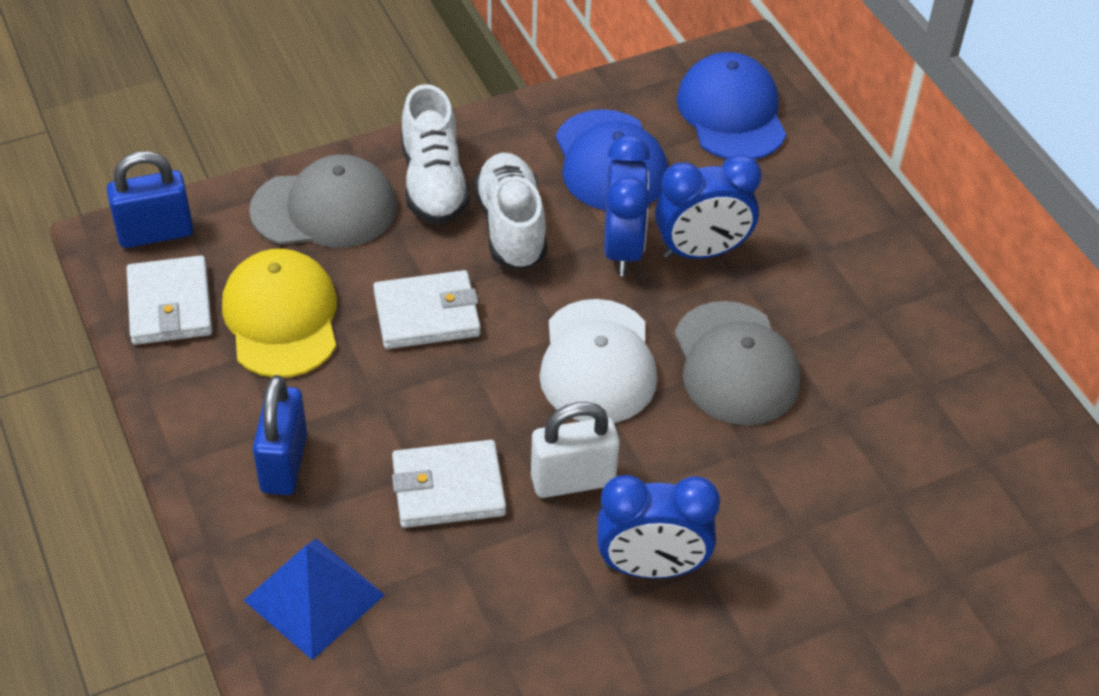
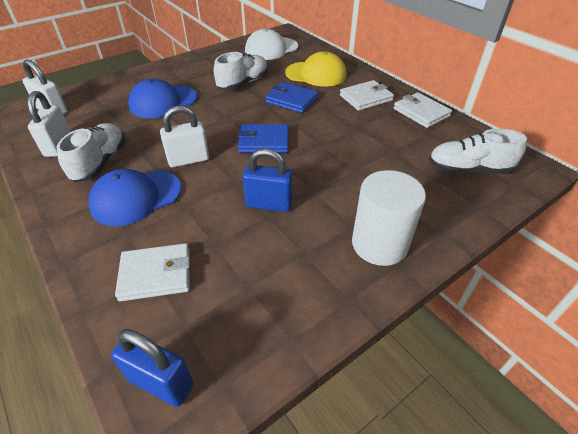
blue clock: 3 -> 0
blue pyramid: 1 -> 0
blue wallet: 0 -> 2
grey cap: 2 -> 0
white cylinder: 0 -> 1
white padlock: 1 -> 3
white shoe: 2 -> 3

